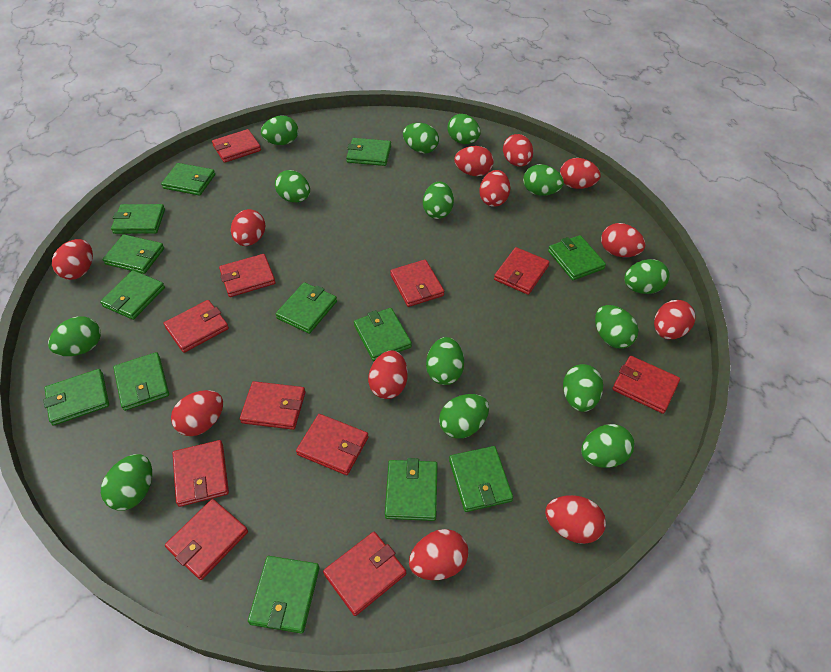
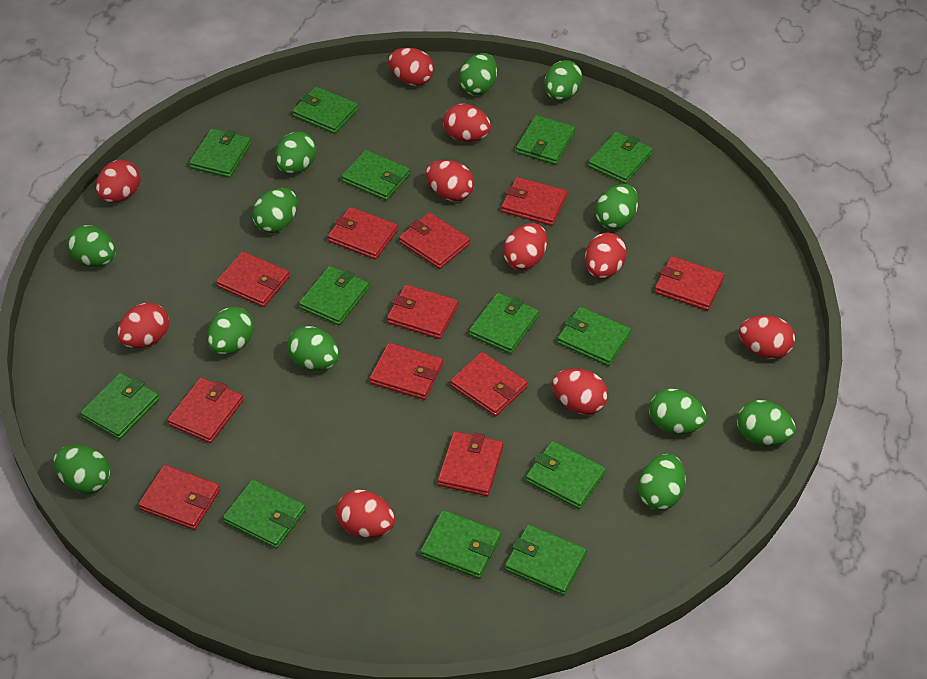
green egg: 14 -> 12
red egg: 12 -> 10

